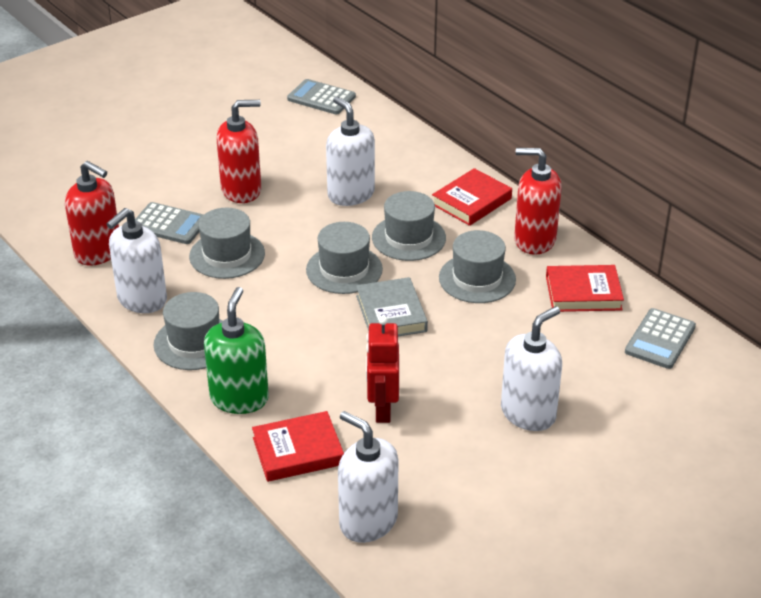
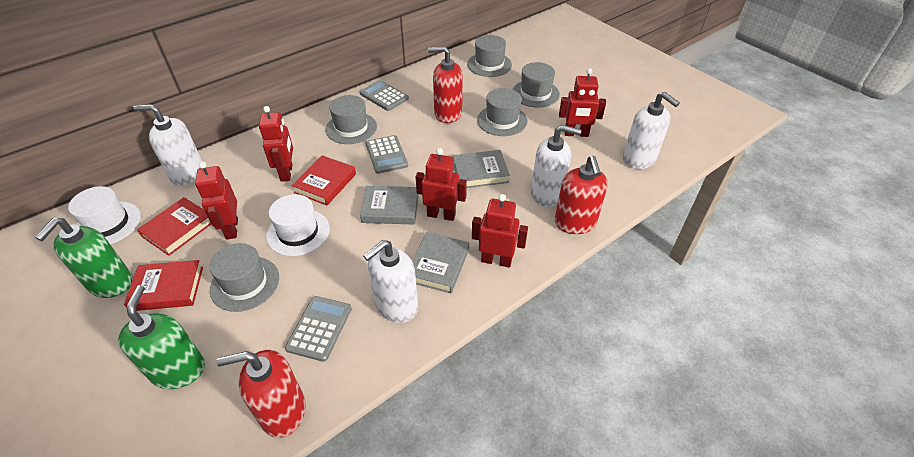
green soap dispenser: 1 -> 2
grey book: 1 -> 3
red robot: 1 -> 5
white hat: 0 -> 2

